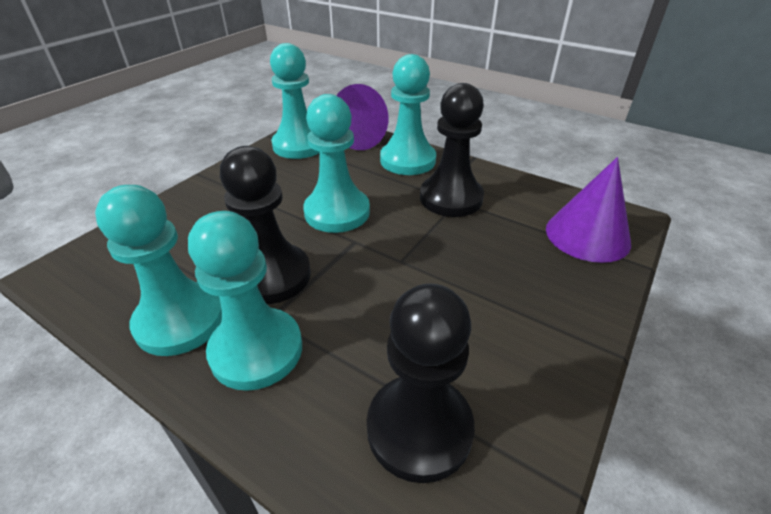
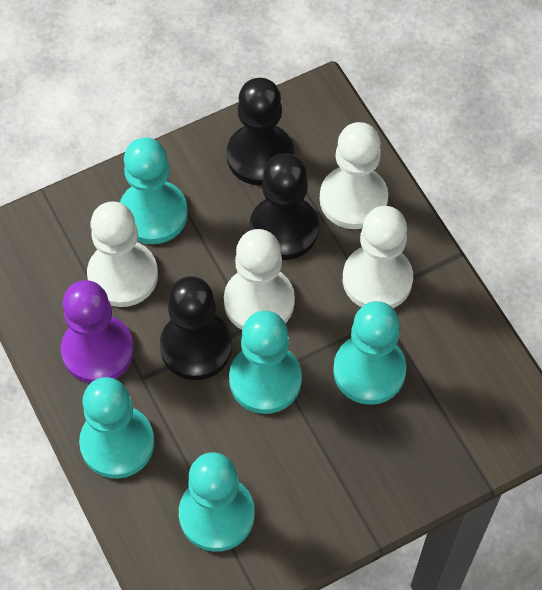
purple cone: 2 -> 0
purple pawn: 0 -> 1
white pawn: 0 -> 4

